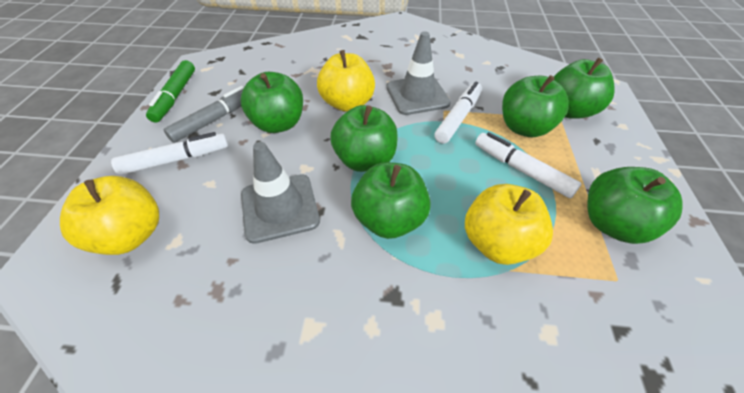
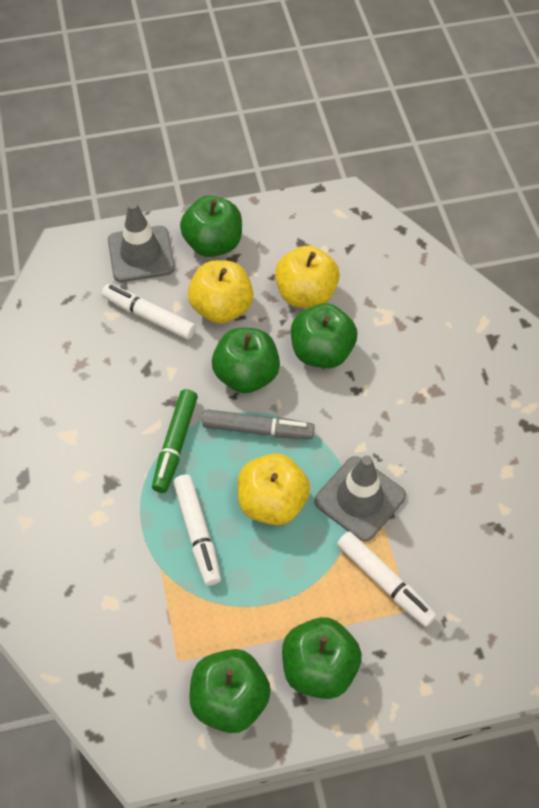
green apple: 6 -> 5

